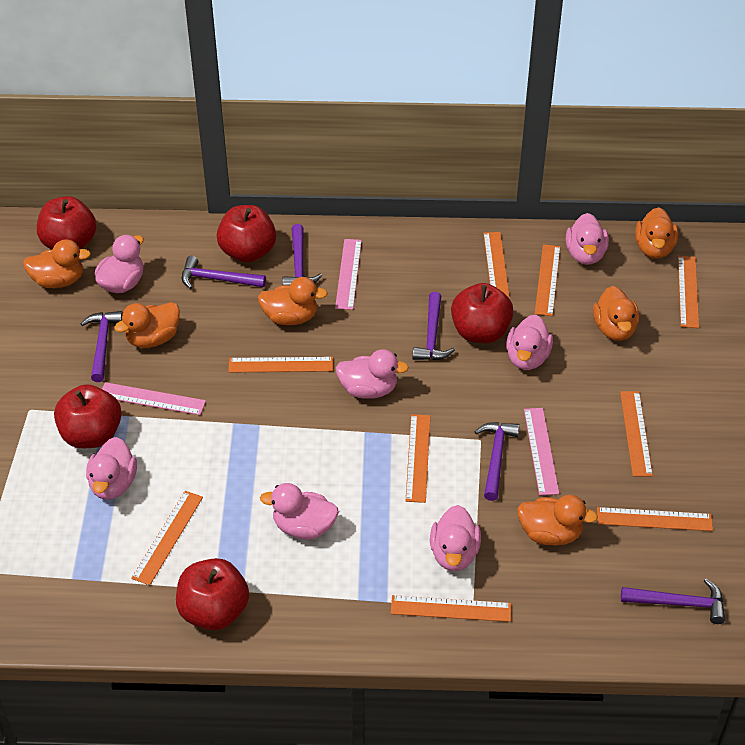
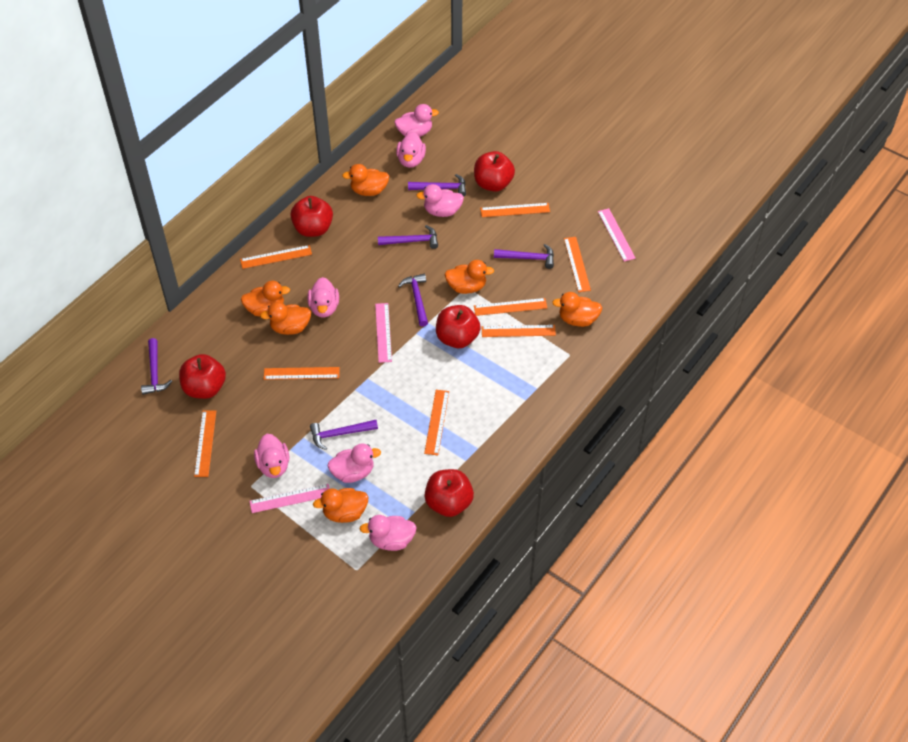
orange ruler: 9 -> 8

